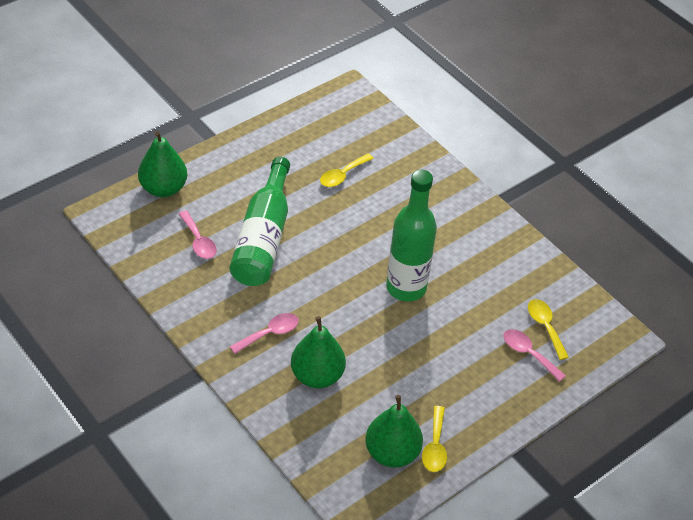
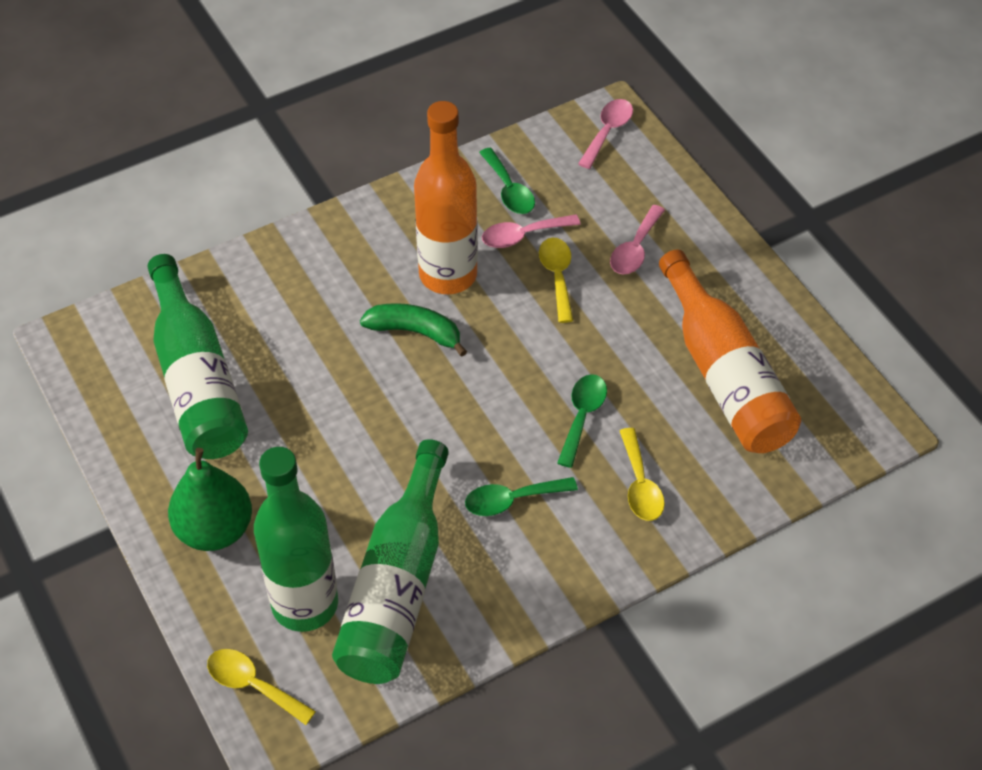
green banana: 0 -> 1
green bottle: 2 -> 3
green pear: 3 -> 1
green spoon: 0 -> 3
orange bottle: 0 -> 2

